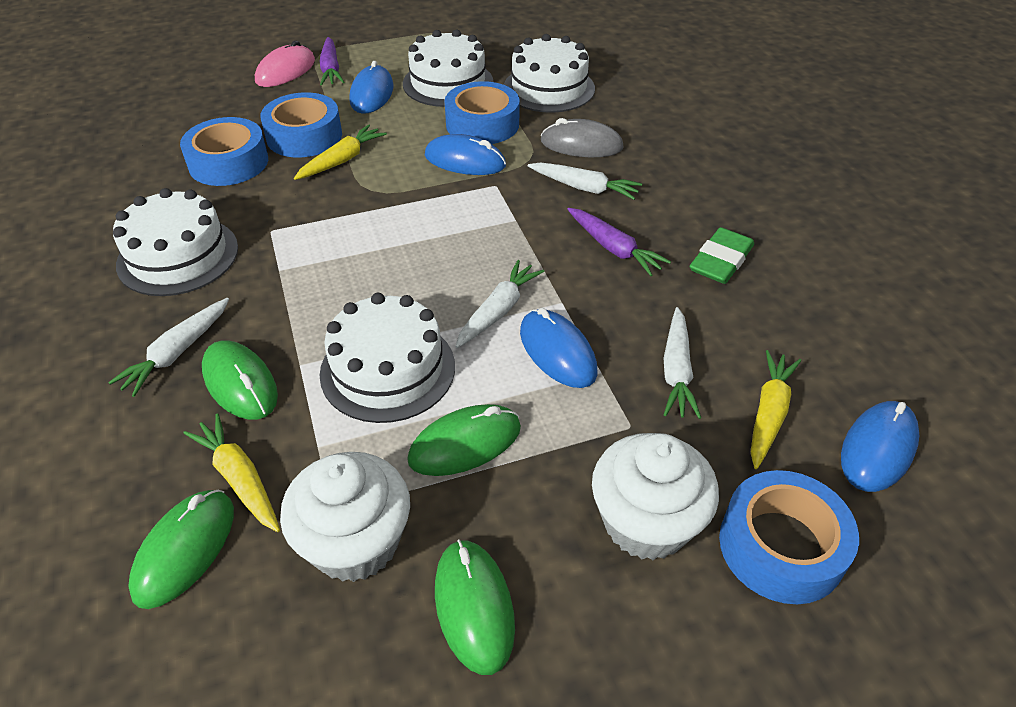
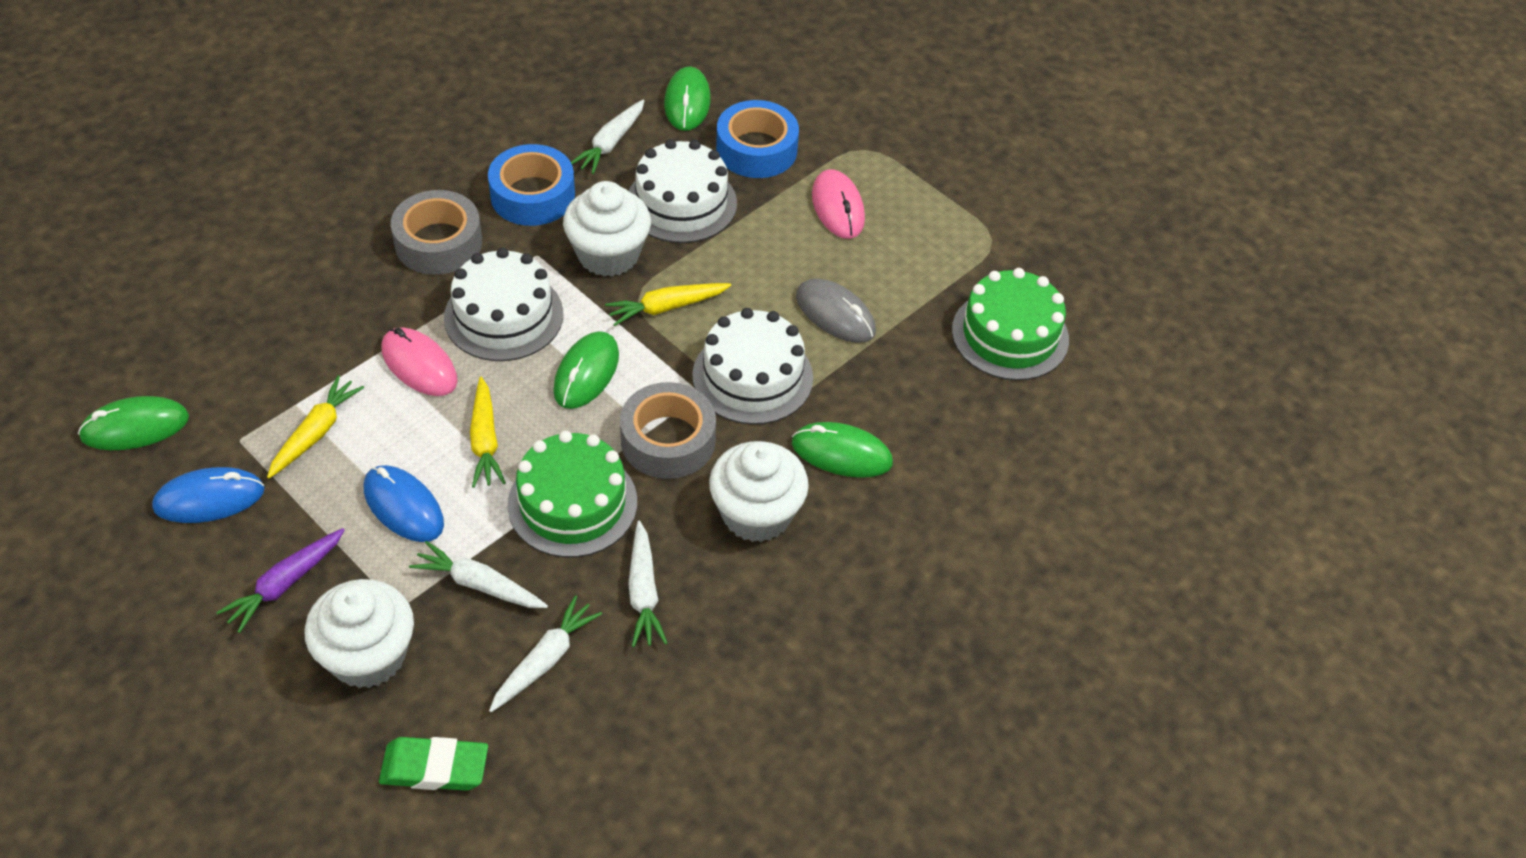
blue mouse: 4 -> 2
blue tape: 4 -> 2
green cake: 0 -> 2
grey tape: 0 -> 2
pink mouse: 1 -> 2
purple carrot: 2 -> 1
white cake: 4 -> 3
white cupcake: 2 -> 3

